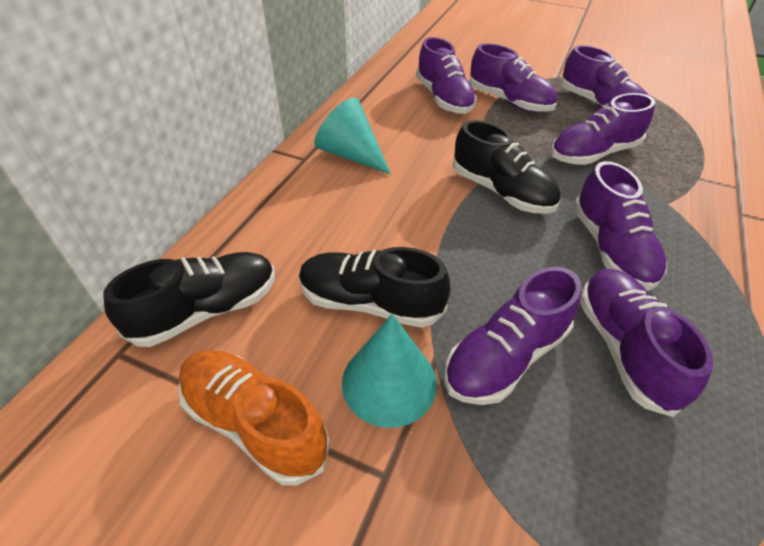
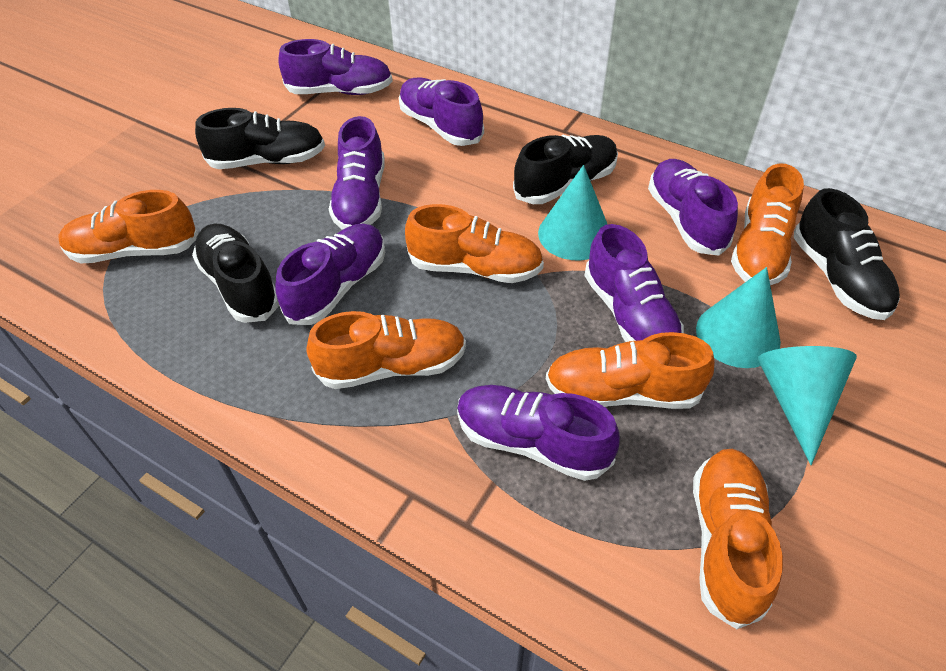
black shoe: 3 -> 4
orange shoe: 1 -> 6
turquoise cone: 2 -> 3

